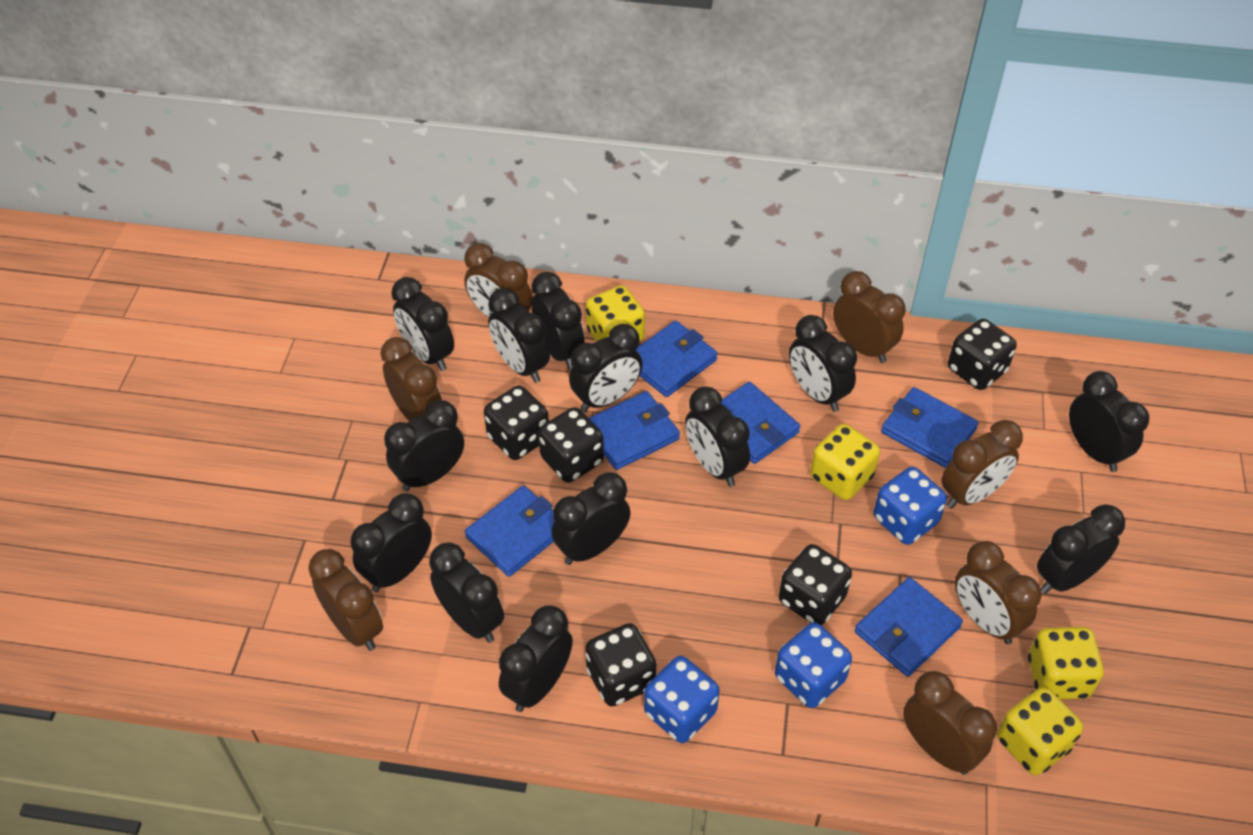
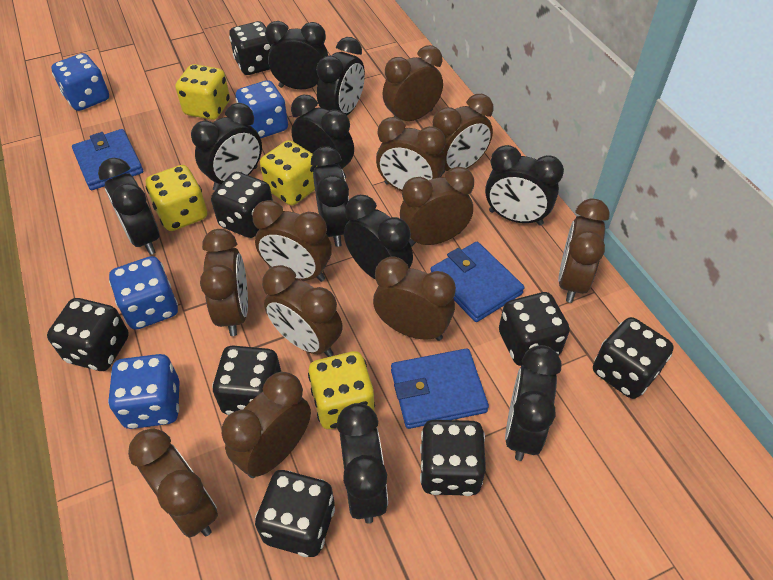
black clock: 13 -> 10
black dice: 5 -> 8
blue dice: 3 -> 4
blue wallet: 6 -> 3
brown clock: 7 -> 11

